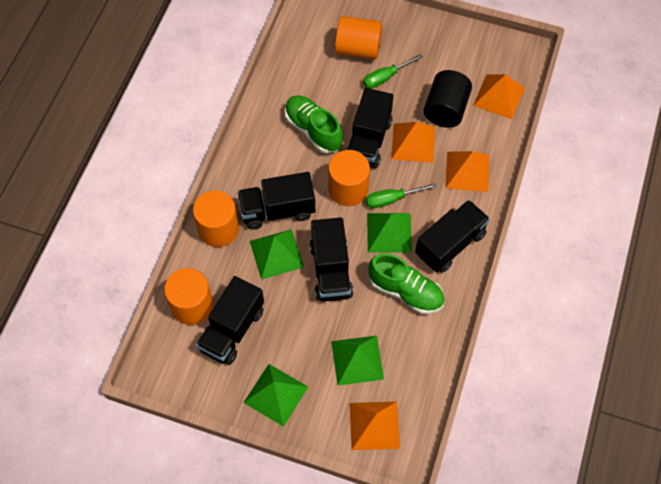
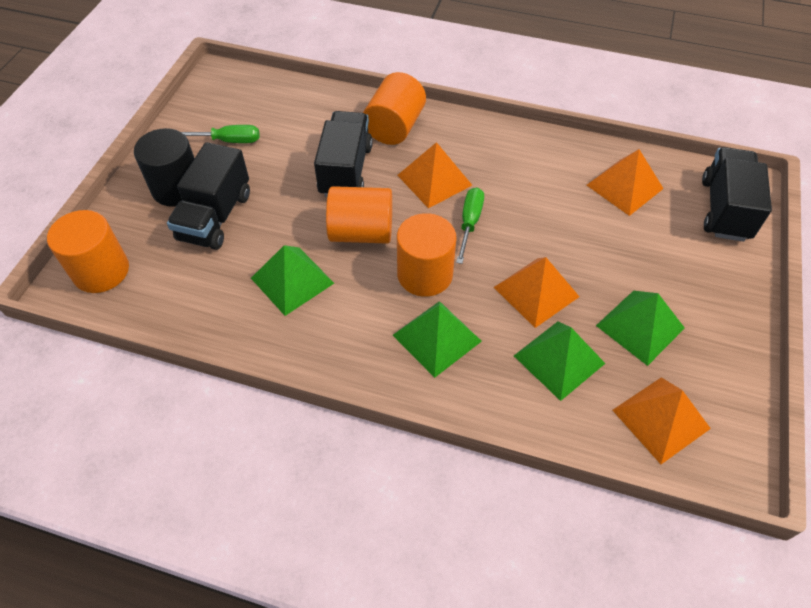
black truck: 5 -> 3
green shoe: 2 -> 0

